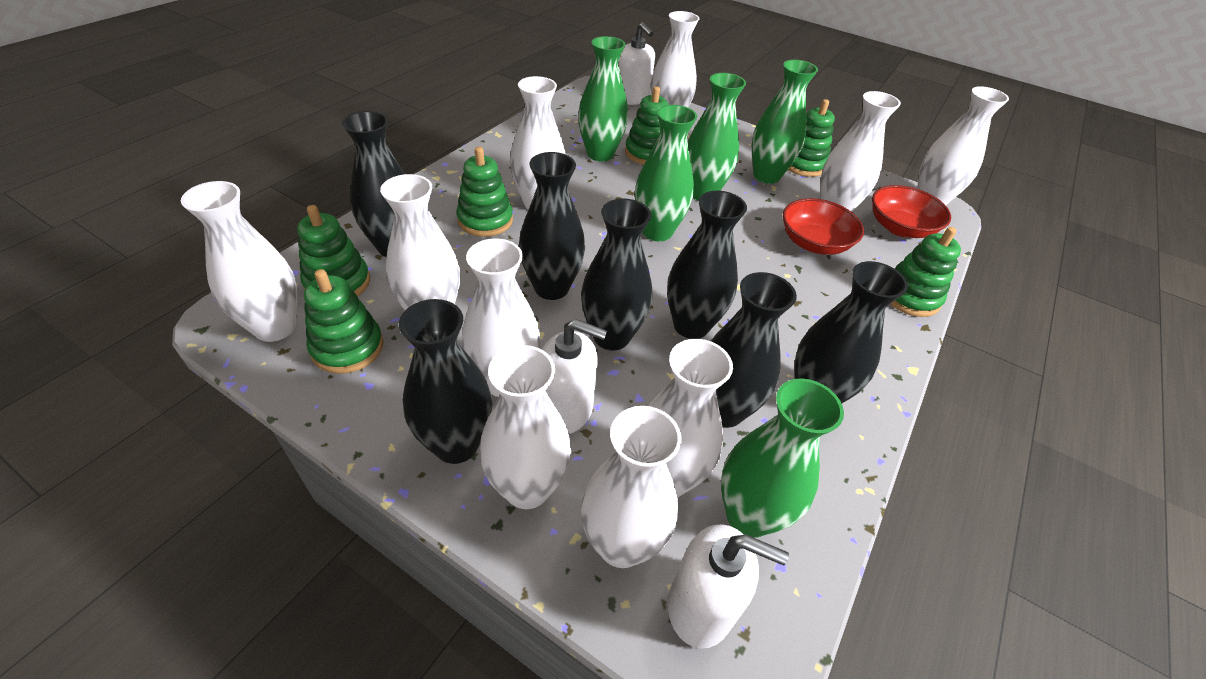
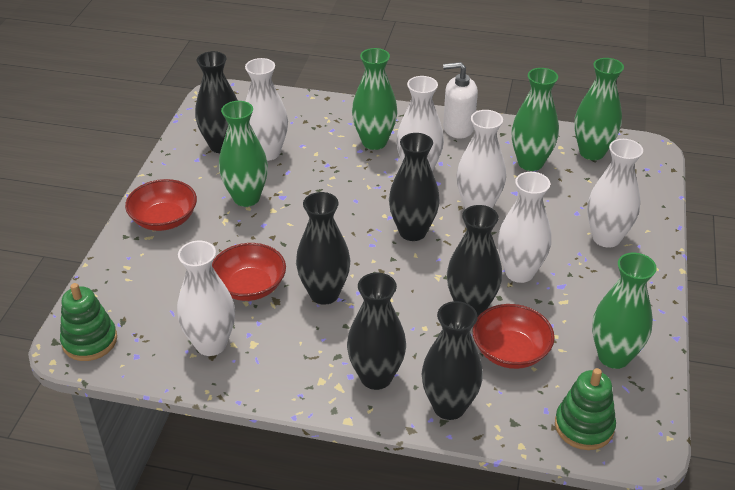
black vase: 7 -> 6
green stacking toy: 6 -> 2
red bowl: 2 -> 3
white soap dispenser: 3 -> 1
white vase: 10 -> 6

